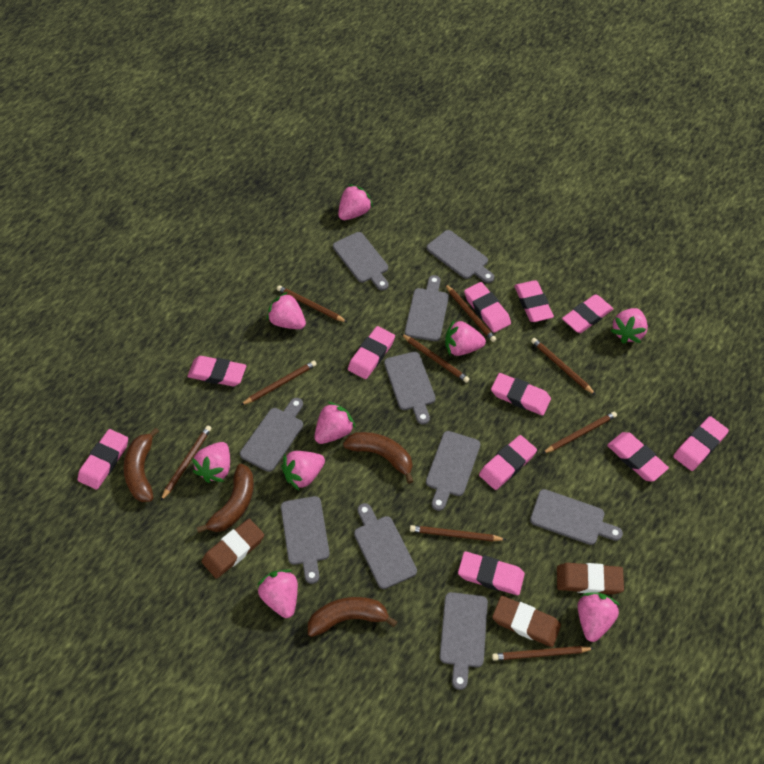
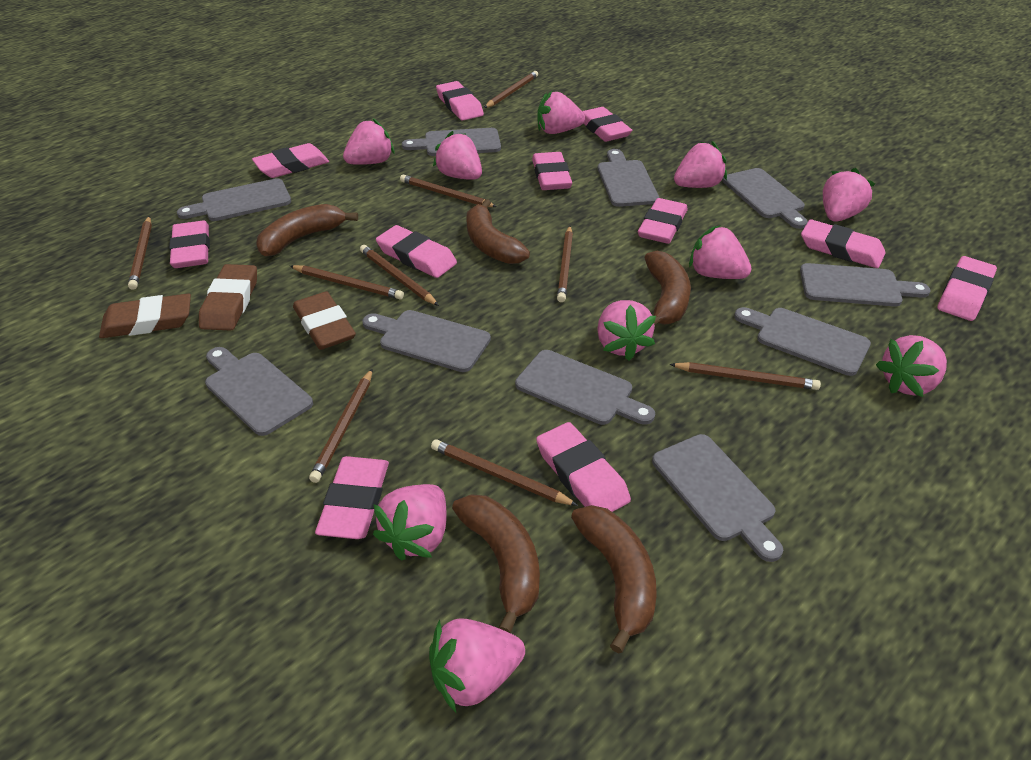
brown banana: 4 -> 5
pink strawberry: 9 -> 10

